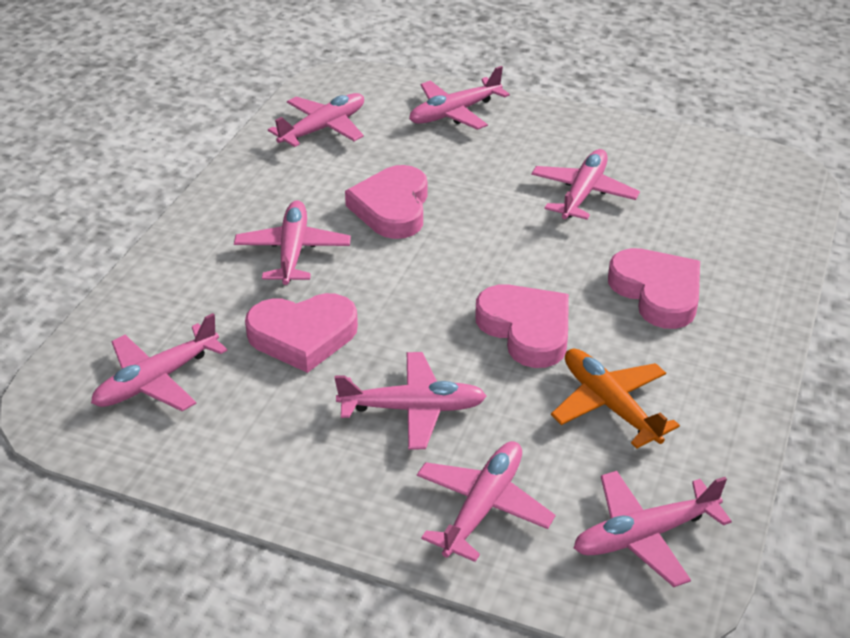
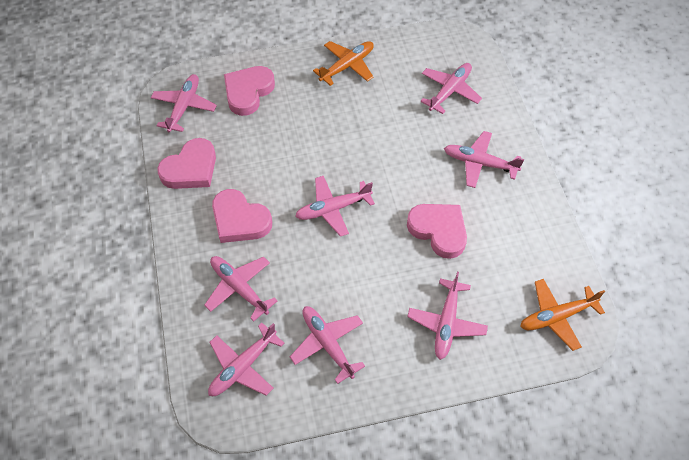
orange plane: 1 -> 2

